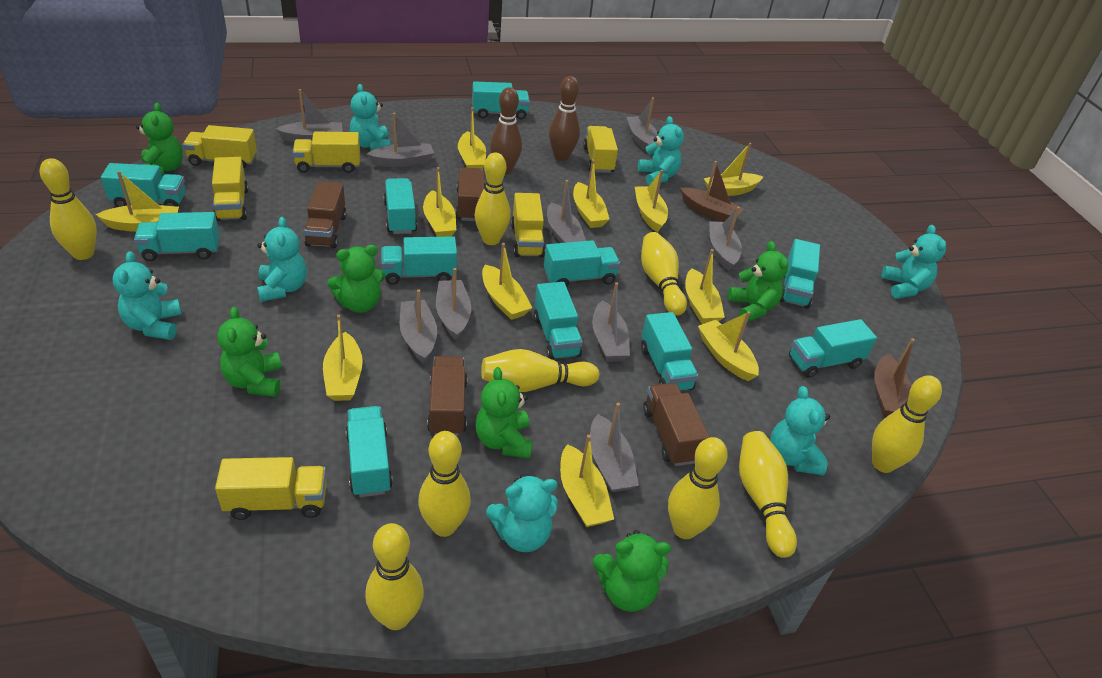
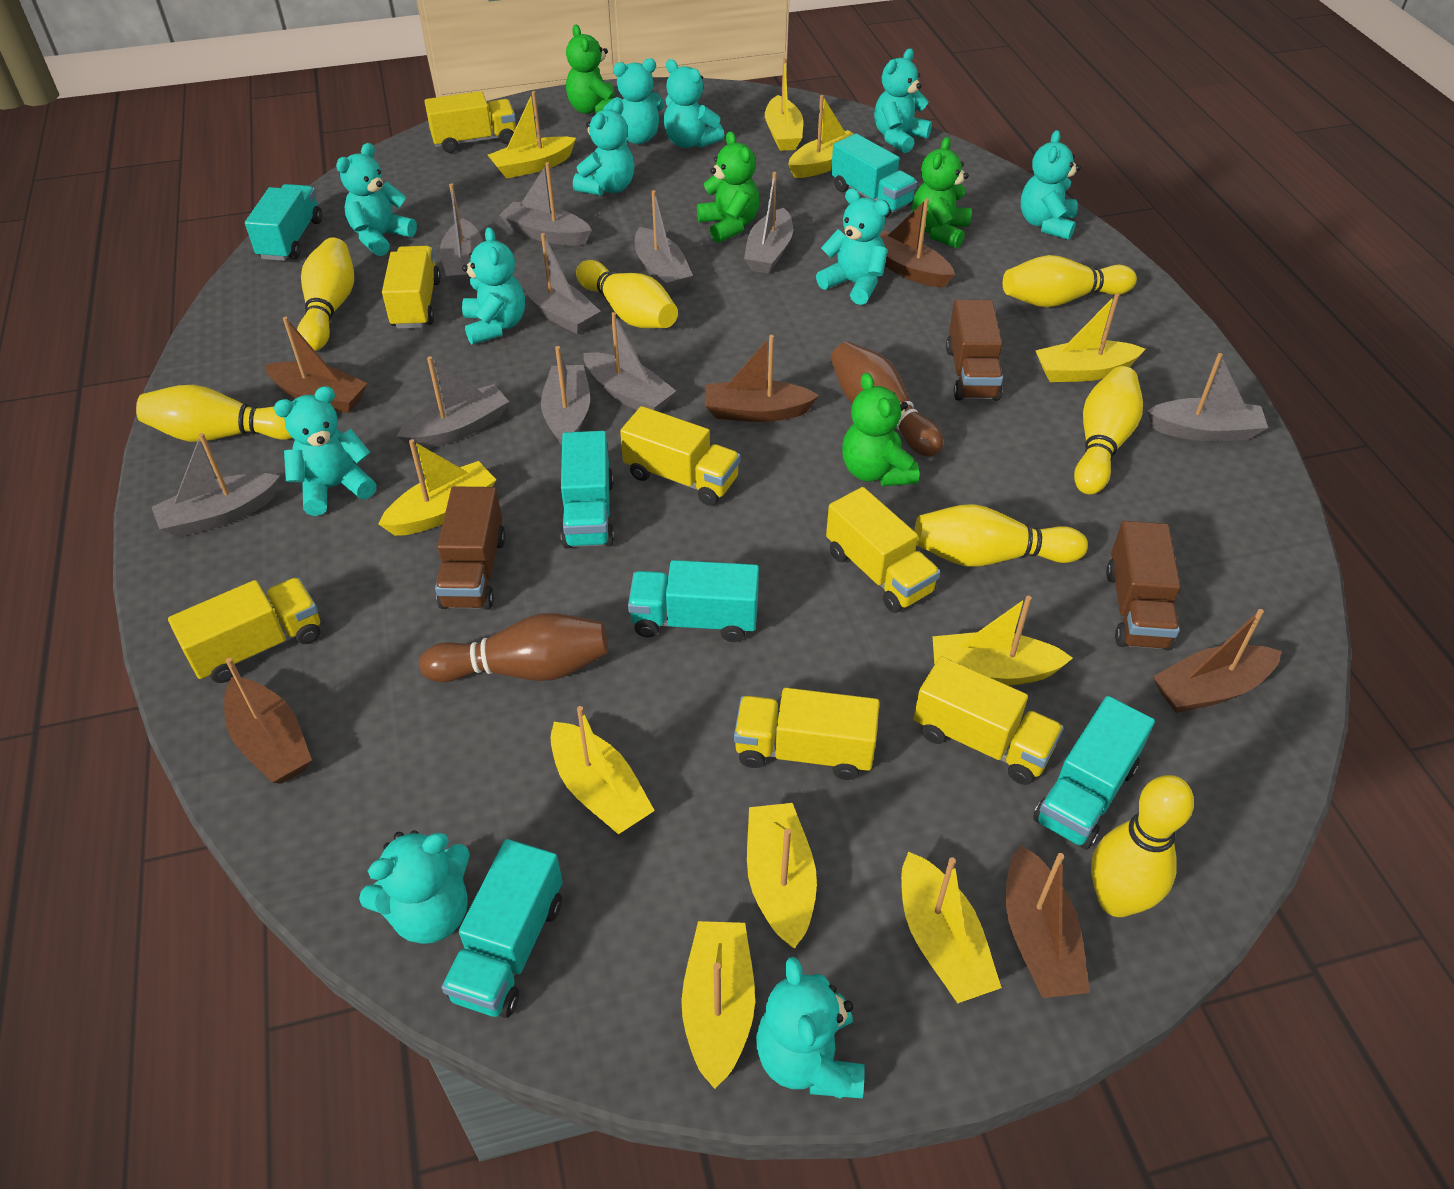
brown boat: 2 -> 6
brown truck: 4 -> 3
green teddy bear: 6 -> 4
grey boat: 9 -> 10
turquoise teddy bear: 7 -> 11
turquoise truck: 11 -> 6
yellow boat: 11 -> 10
yellow bowling pin: 9 -> 7
yellow truck: 6 -> 7

